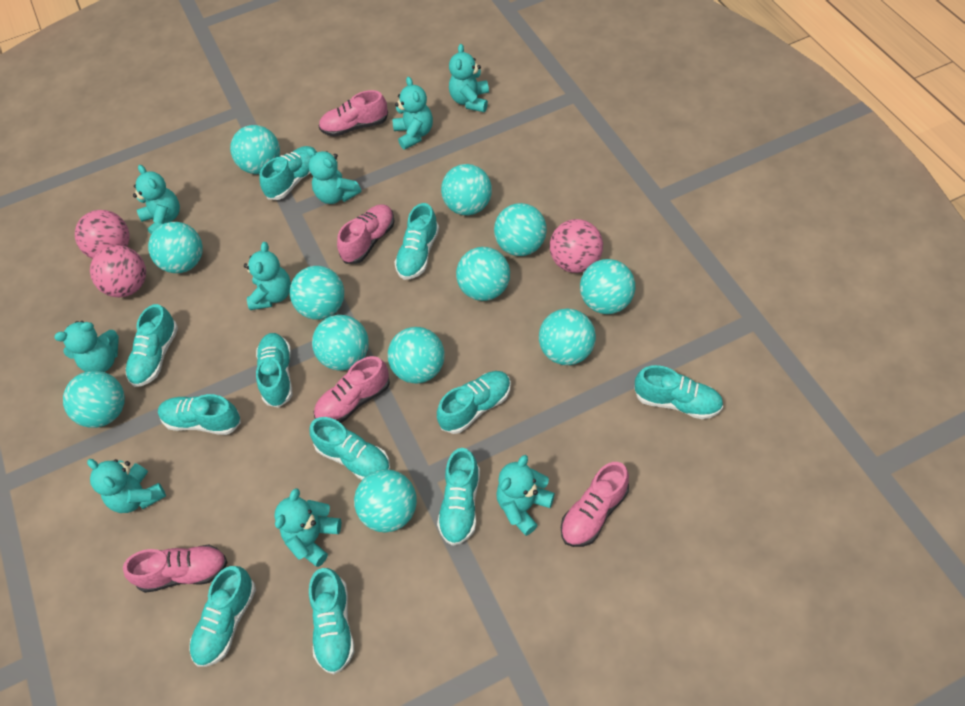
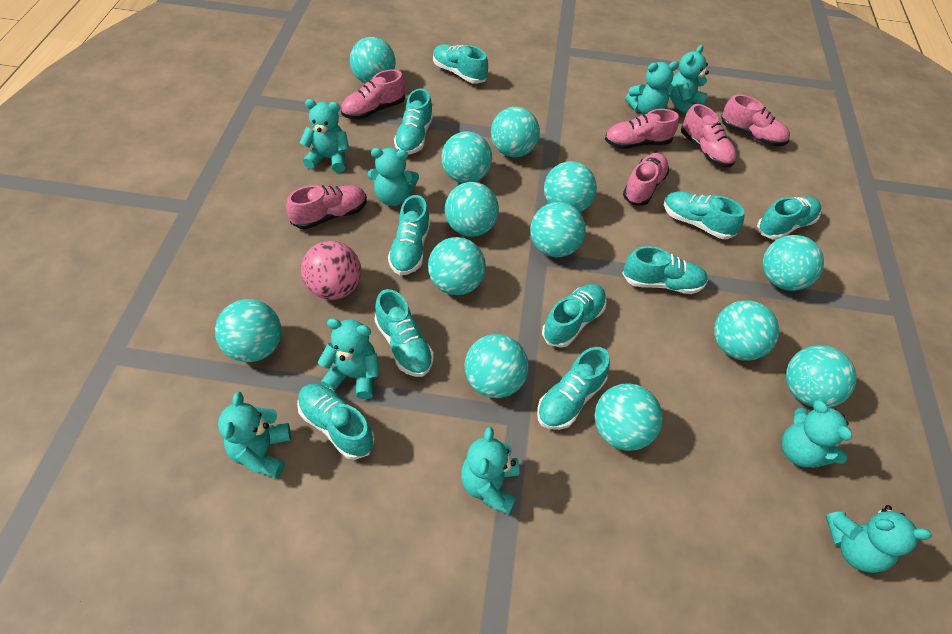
pink ball: 3 -> 1
pink shoe: 5 -> 6
turquoise ball: 12 -> 13
turquoise shoe: 11 -> 10

